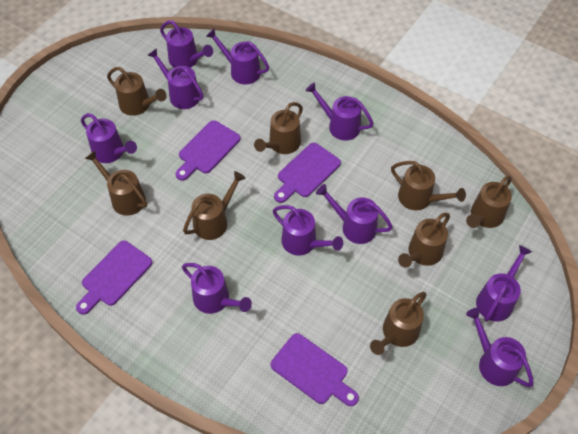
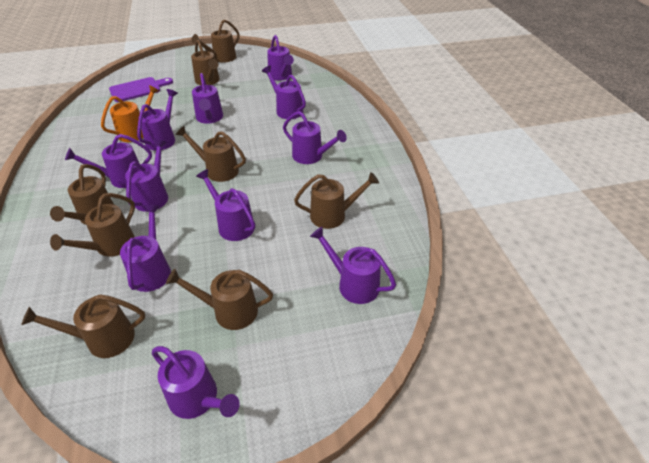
orange watering can: 0 -> 1
purple cutting board: 4 -> 1
purple watering can: 10 -> 11

